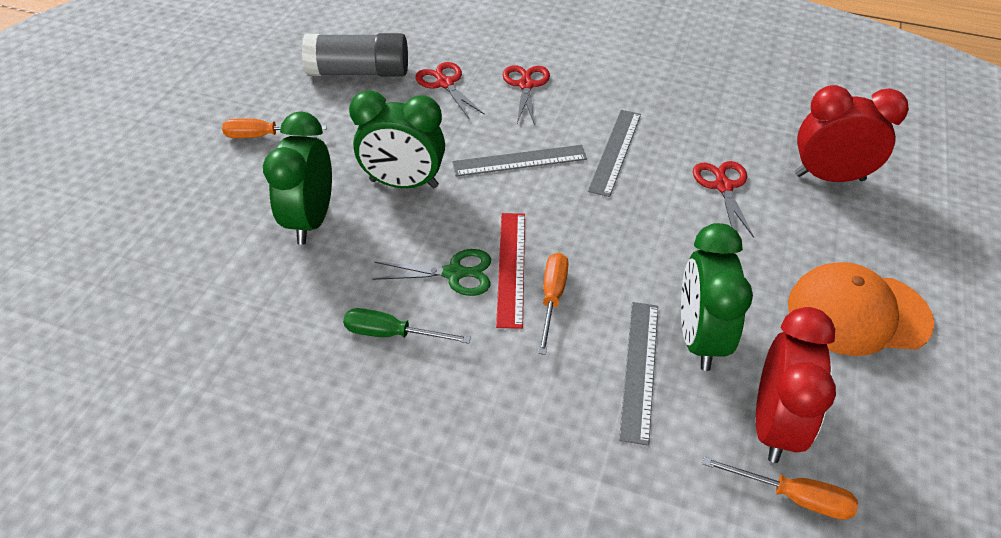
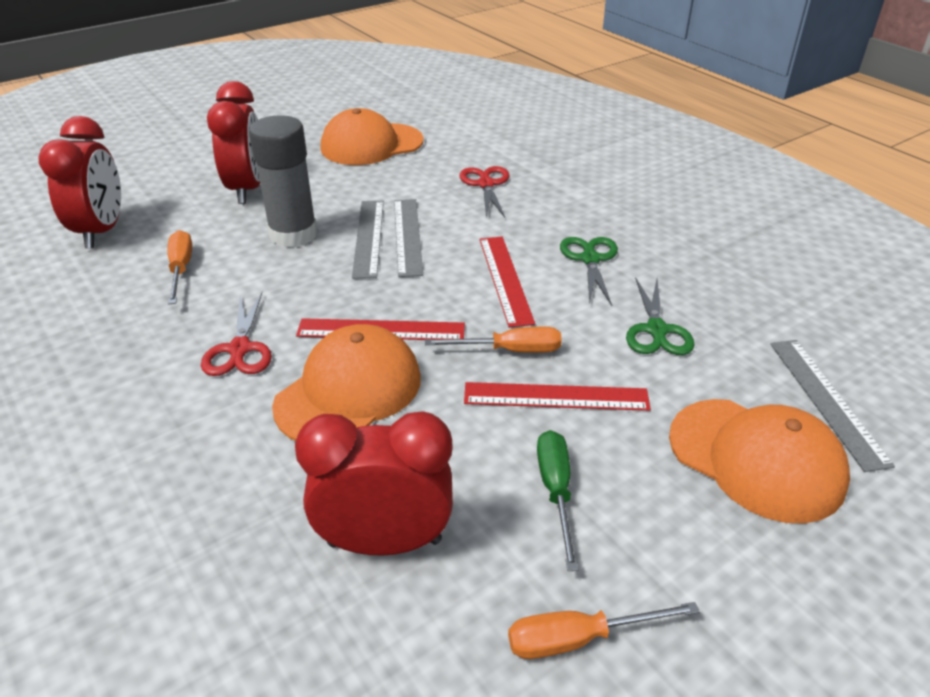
green clock: 3 -> 0
green scissors: 1 -> 2
orange cap: 1 -> 3
red clock: 2 -> 3
red ruler: 1 -> 3
red scissors: 3 -> 2

